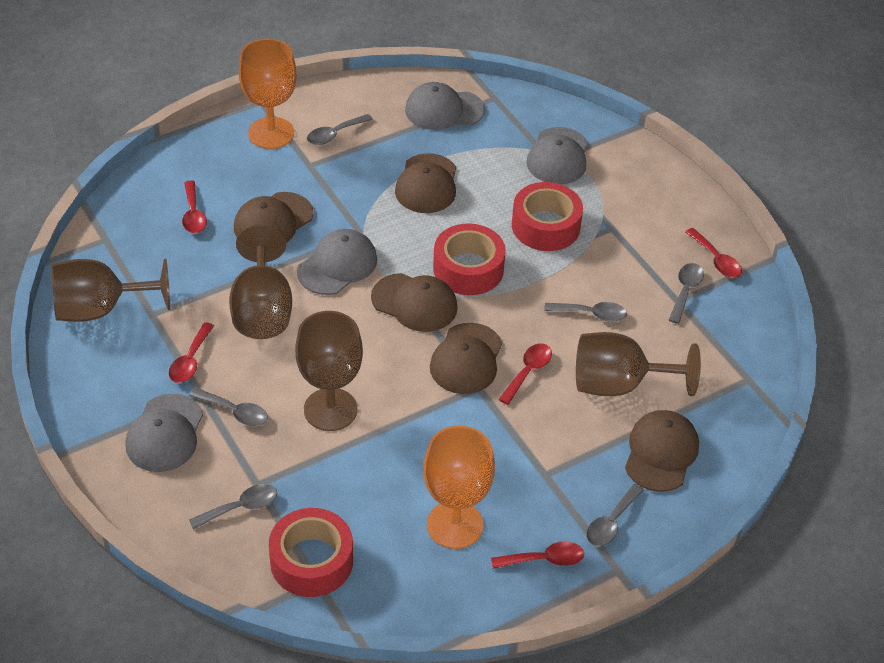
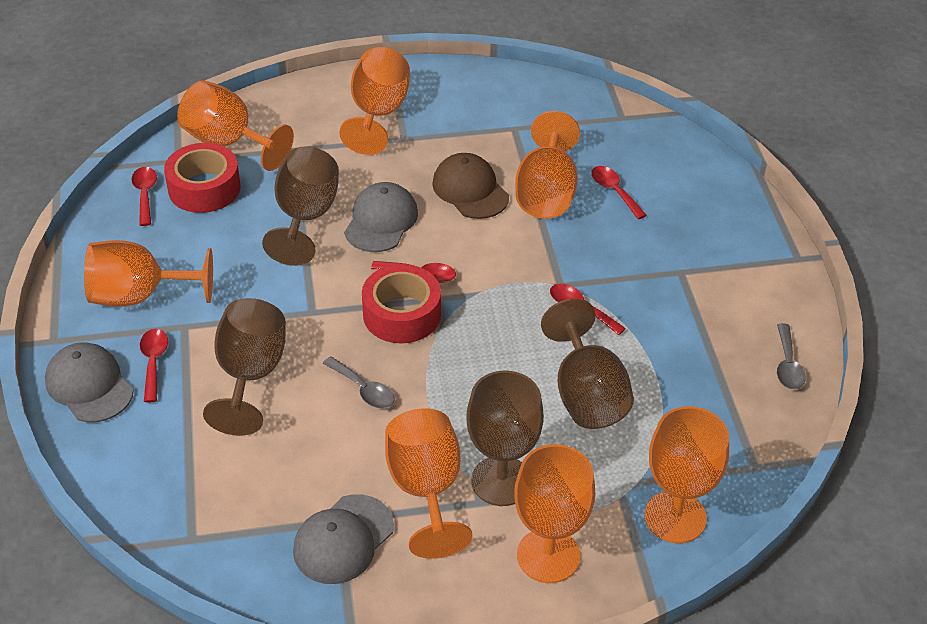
brown cap: 5 -> 1
grey cap: 4 -> 3
grey spoon: 6 -> 2
orange goblet: 2 -> 7
red tape: 3 -> 2

